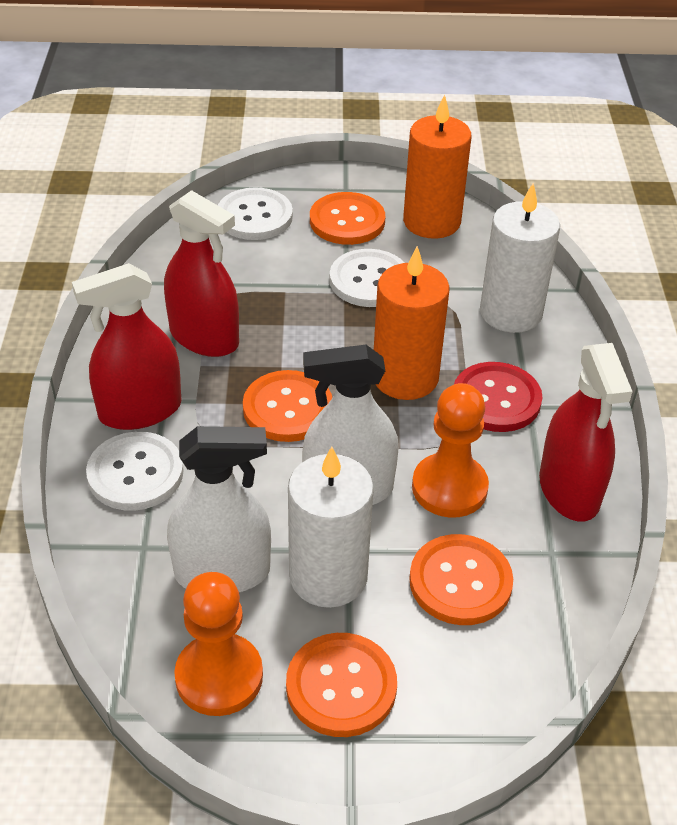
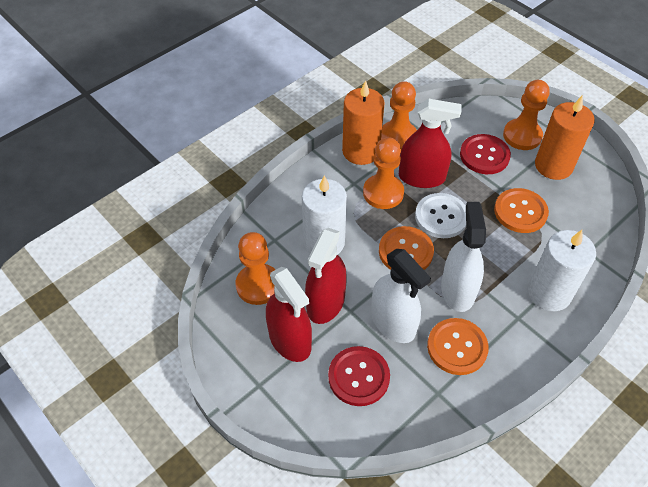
orange button: 4 -> 3
orange pawn: 2 -> 4
red button: 1 -> 2
white button: 3 -> 1

